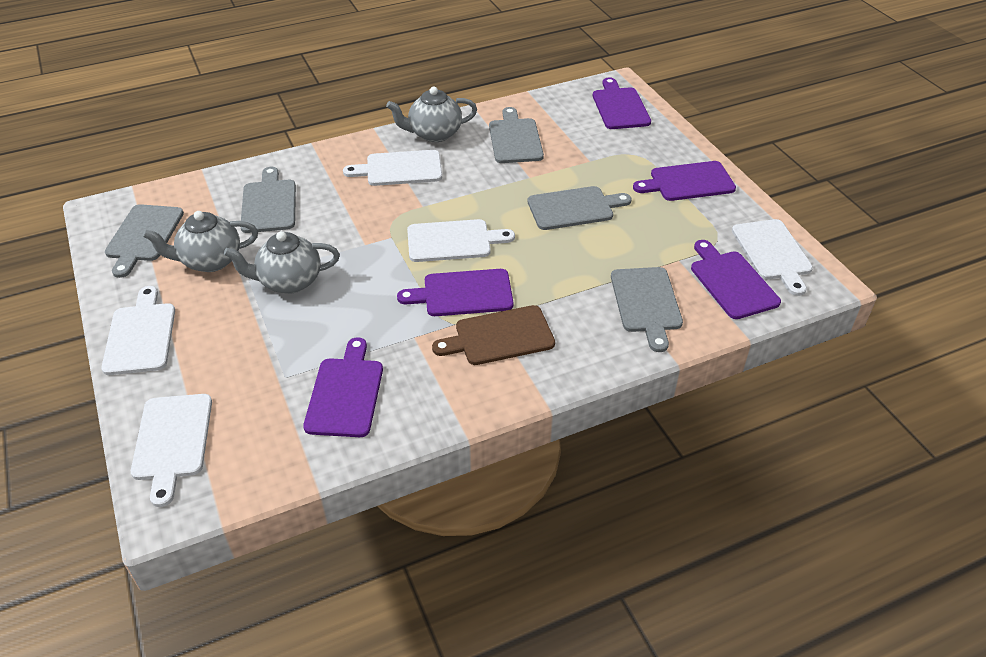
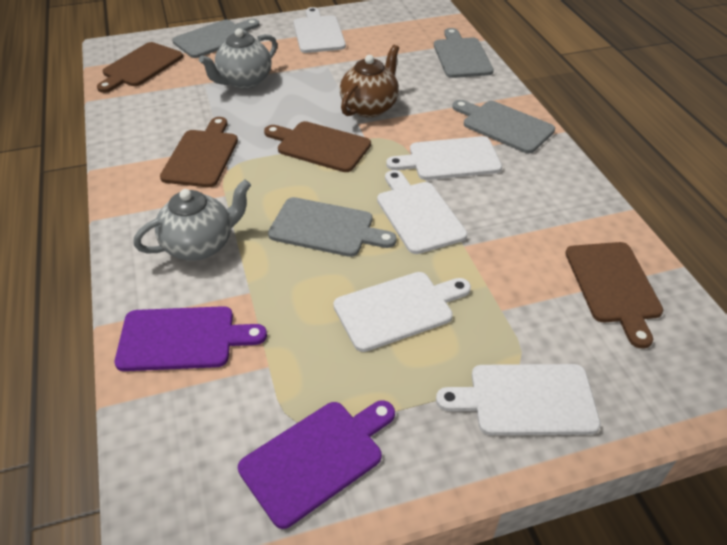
brown cutting board: 1 -> 4
brown teapot: 0 -> 1
grey cutting board: 5 -> 4
grey teapot: 3 -> 2
purple cutting board: 5 -> 2

